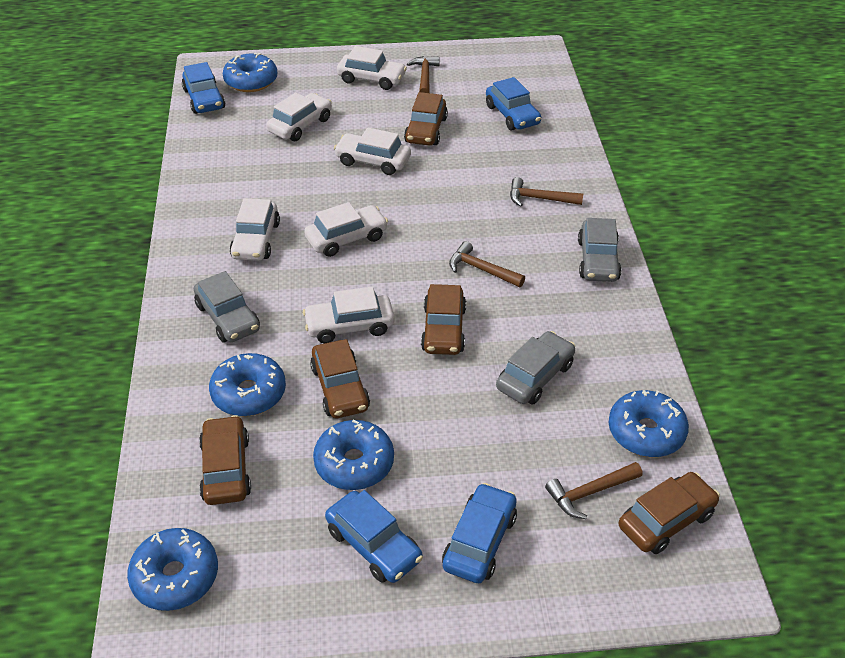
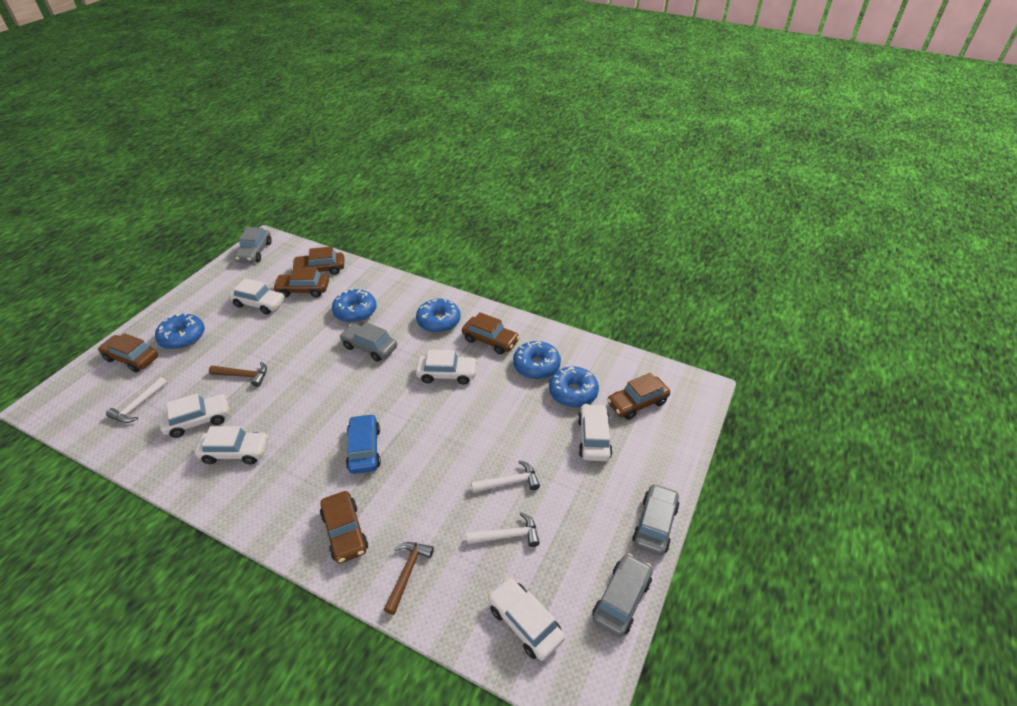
blue car: 4 -> 1
brown car: 5 -> 6
brown hammer: 4 -> 2
grey car: 3 -> 4
white hammer: 0 -> 3

